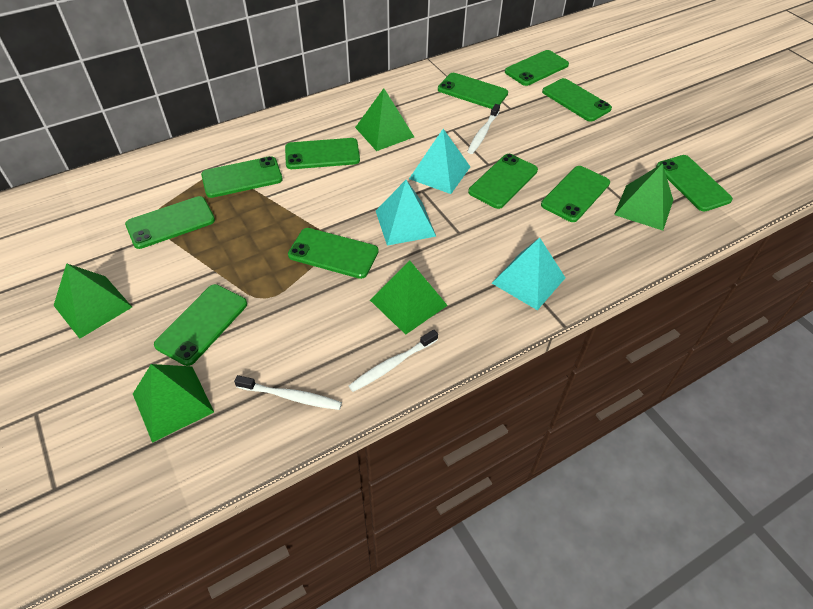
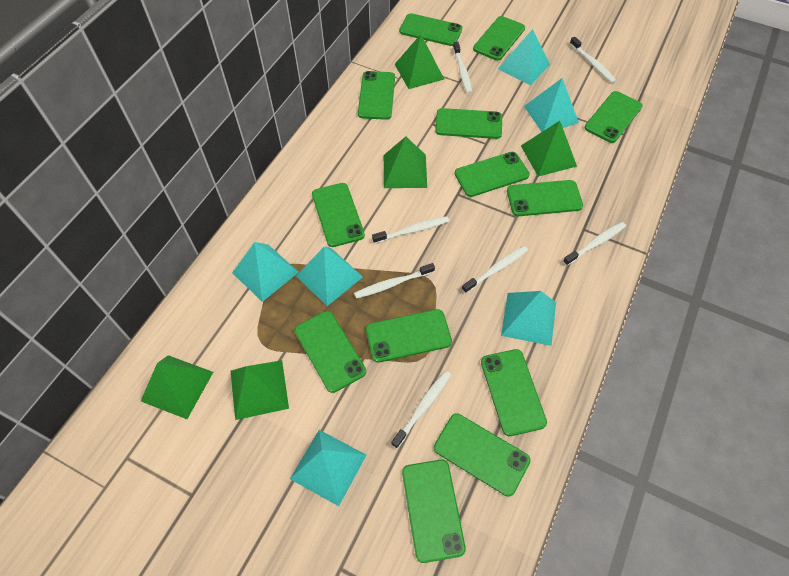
green phone: 11 -> 13
turquoise pyramid: 3 -> 6
white toothbrush: 3 -> 7

